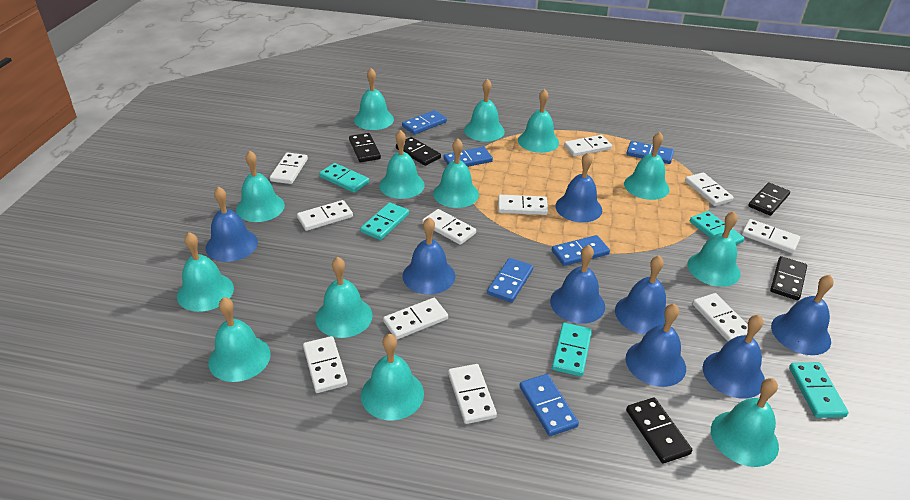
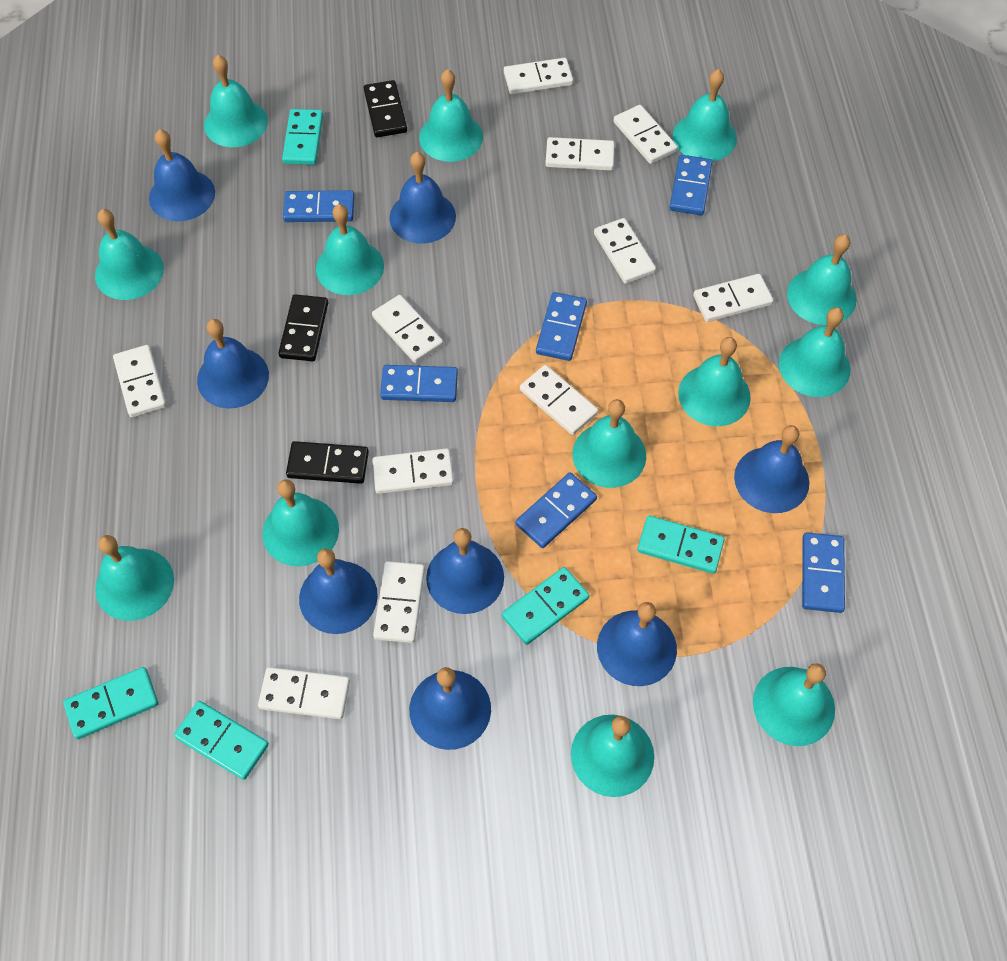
black domino: 5 -> 3

